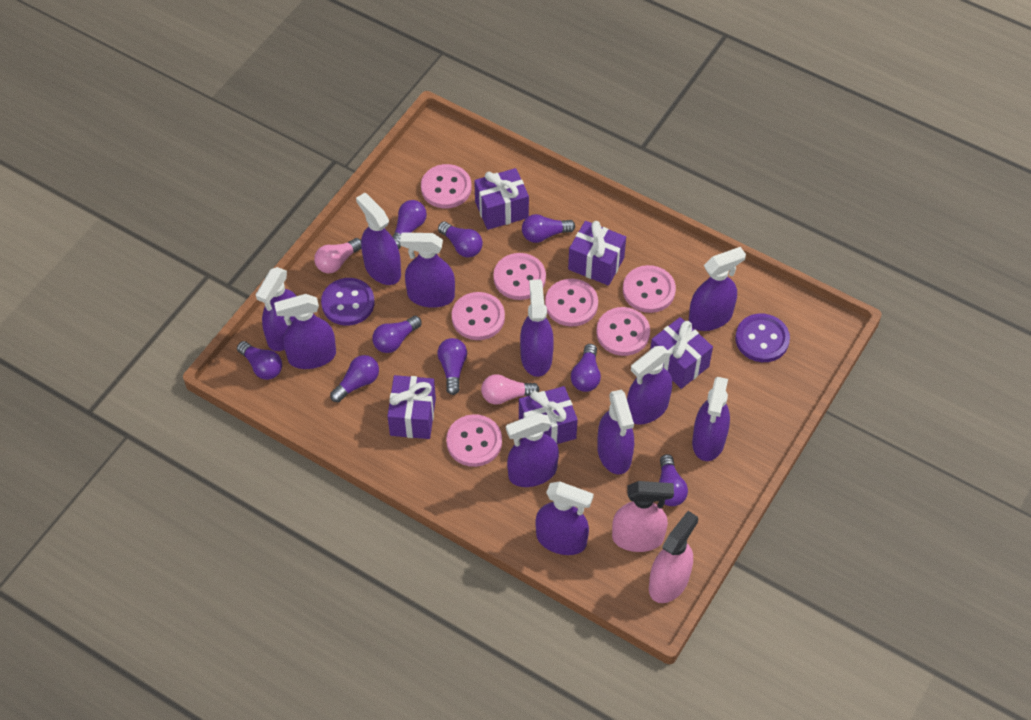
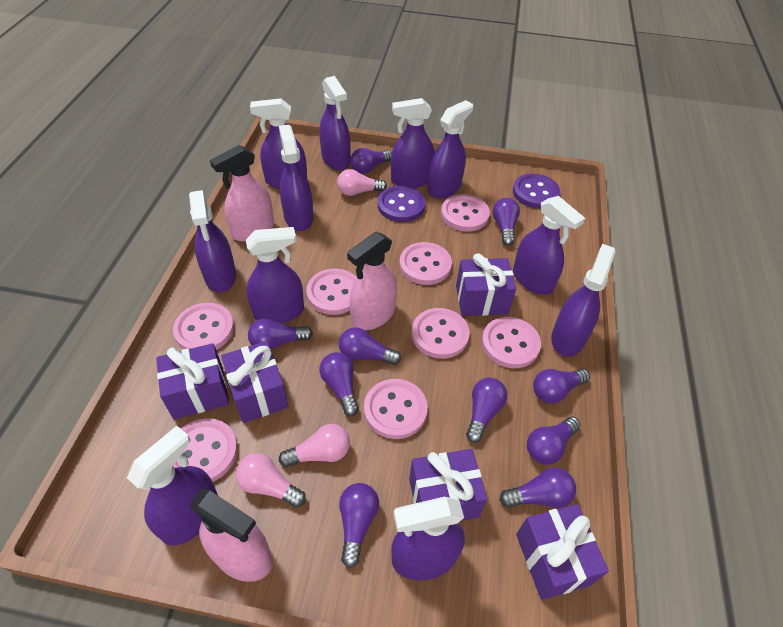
pink button: 7 -> 8
pink light bulb: 2 -> 3
pink spray bottle: 2 -> 3
purple light bulb: 9 -> 10

